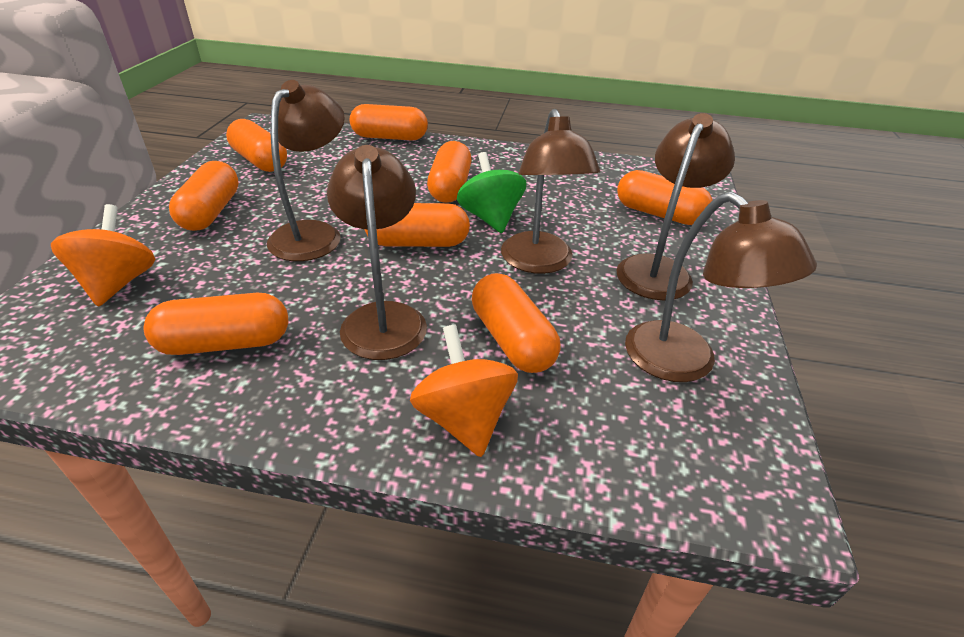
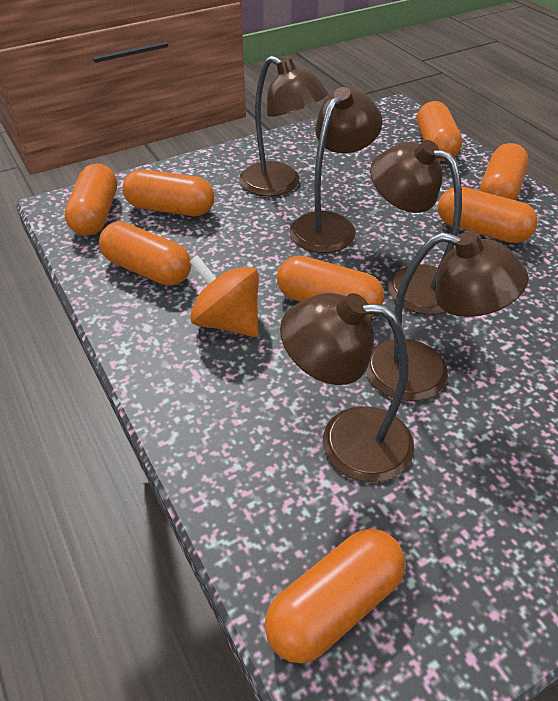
green spinning top: 1 -> 0
orange spinning top: 2 -> 1

